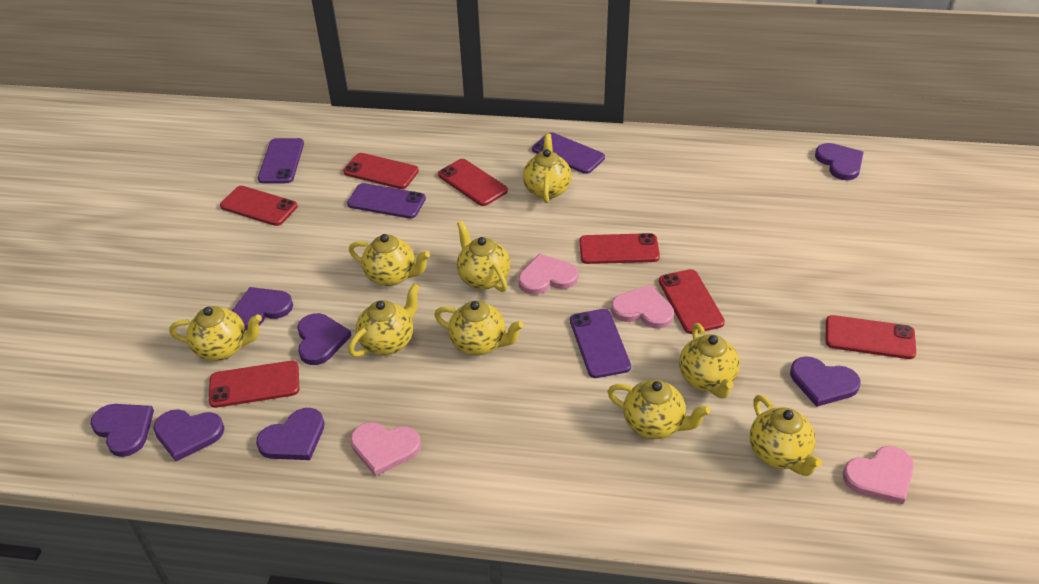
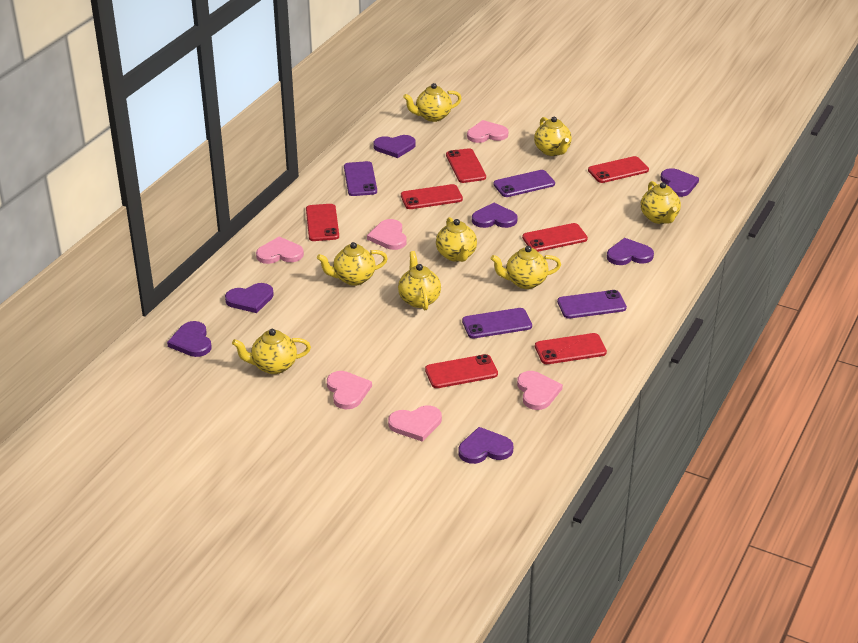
pink heart: 4 -> 6
yellow teapot: 9 -> 8

